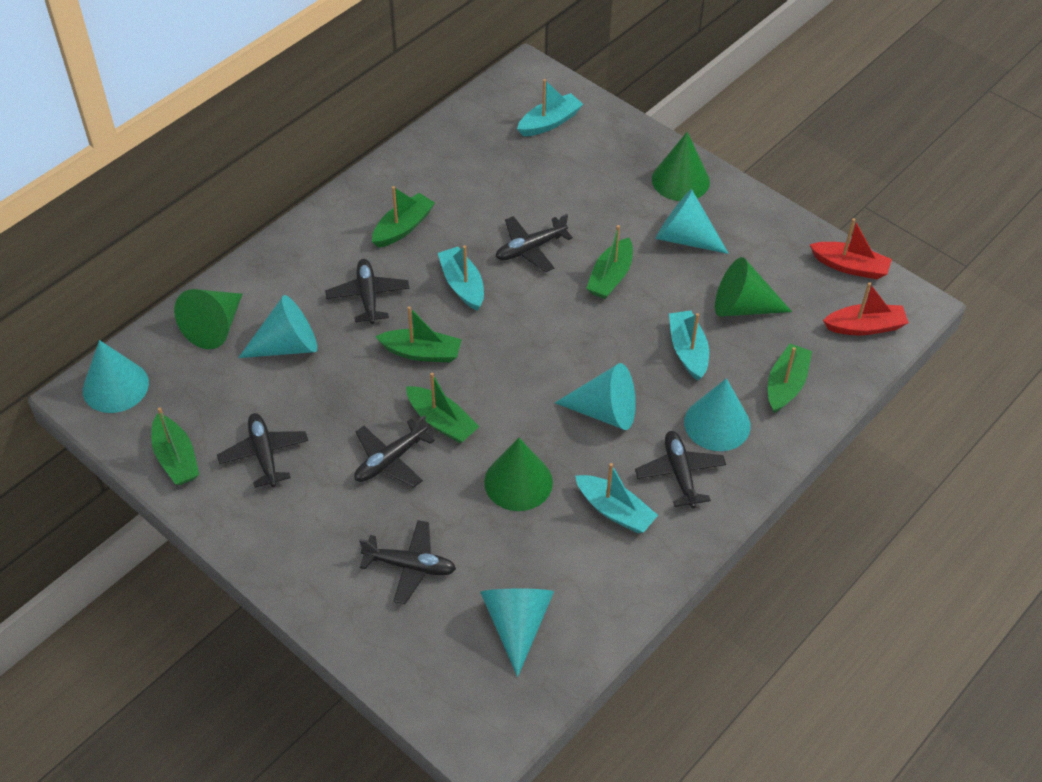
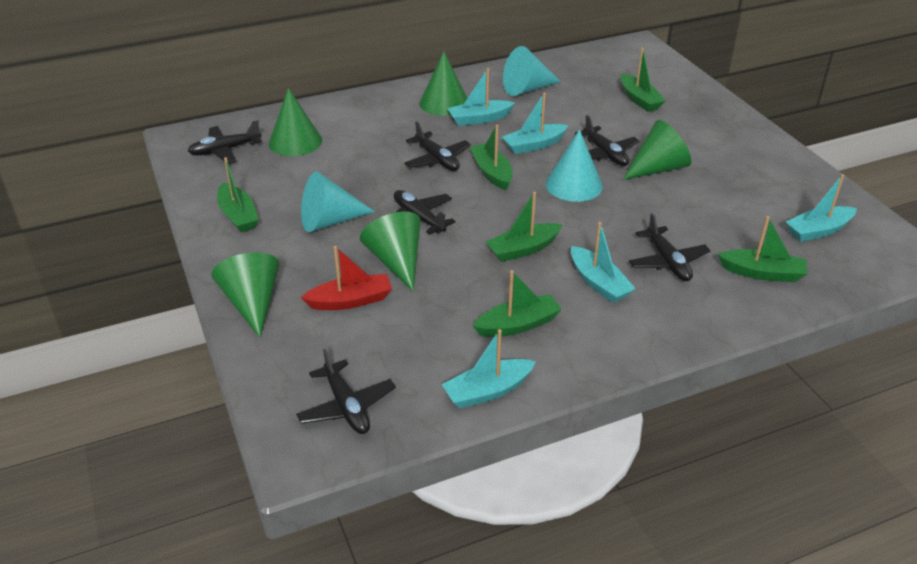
green cone: 4 -> 5
red boat: 2 -> 1
turquoise boat: 4 -> 5
turquoise cone: 6 -> 3

